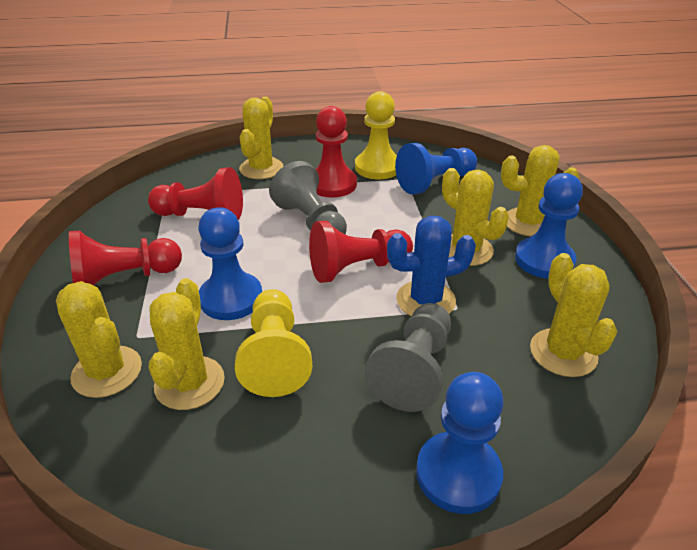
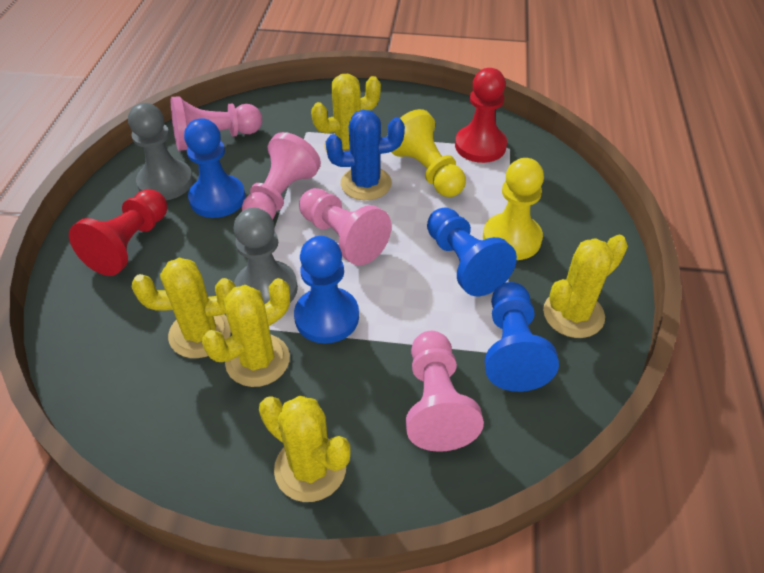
pink pawn: 0 -> 4
red pawn: 4 -> 2
yellow cactus: 6 -> 5

